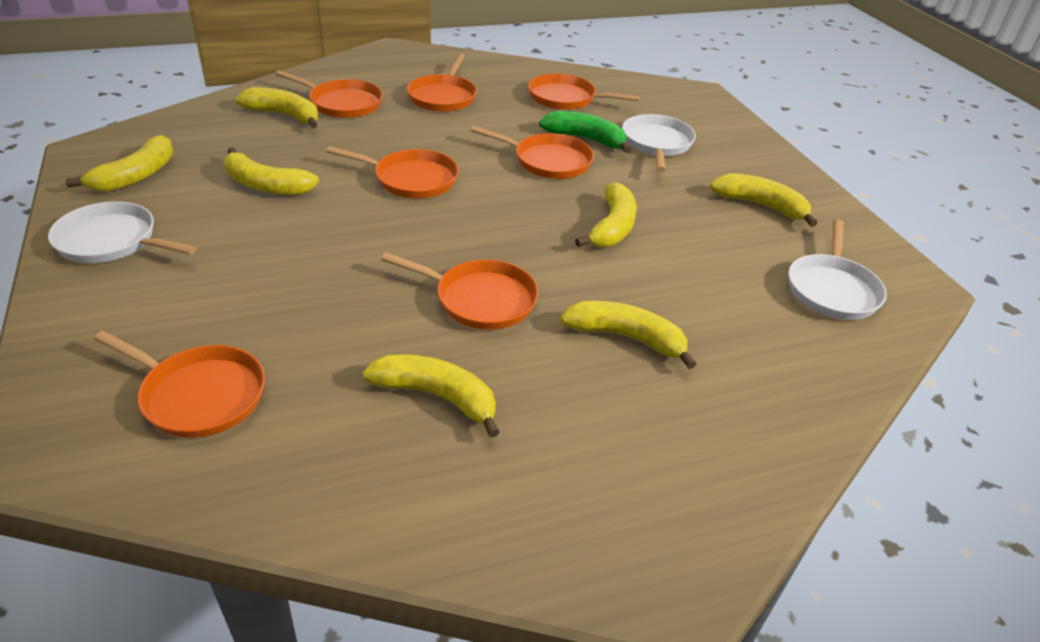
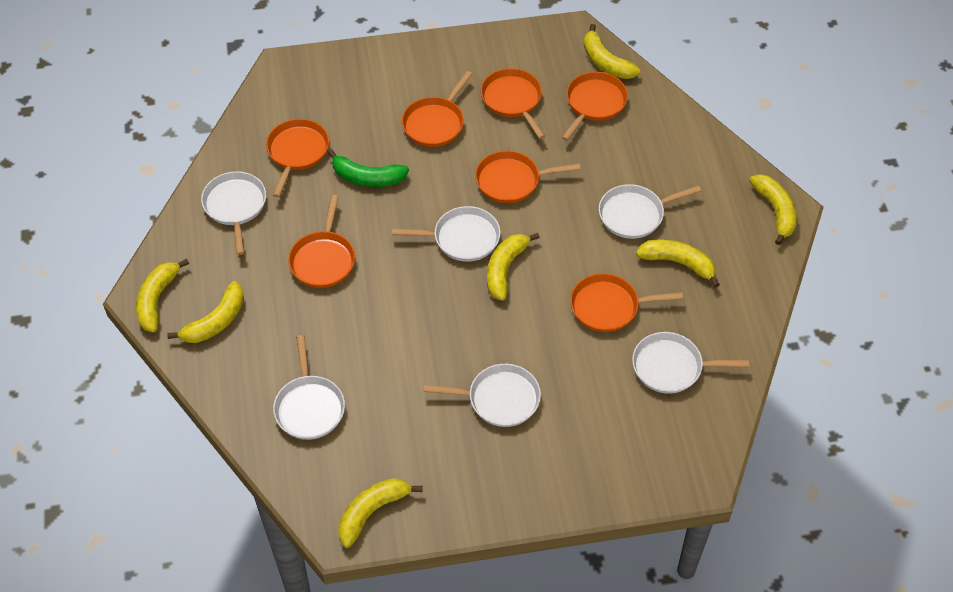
white pan: 3 -> 6

